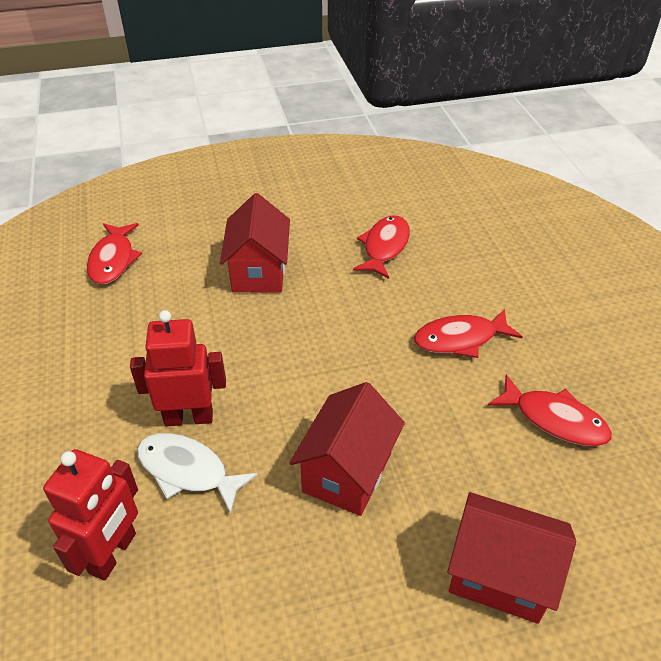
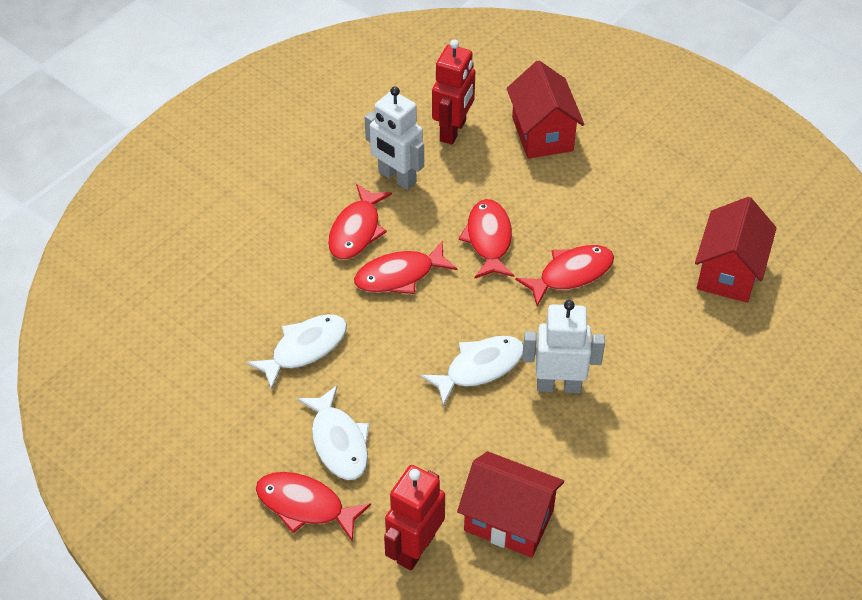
red fish: 4 -> 5
white fish: 1 -> 3
white robot: 0 -> 2

